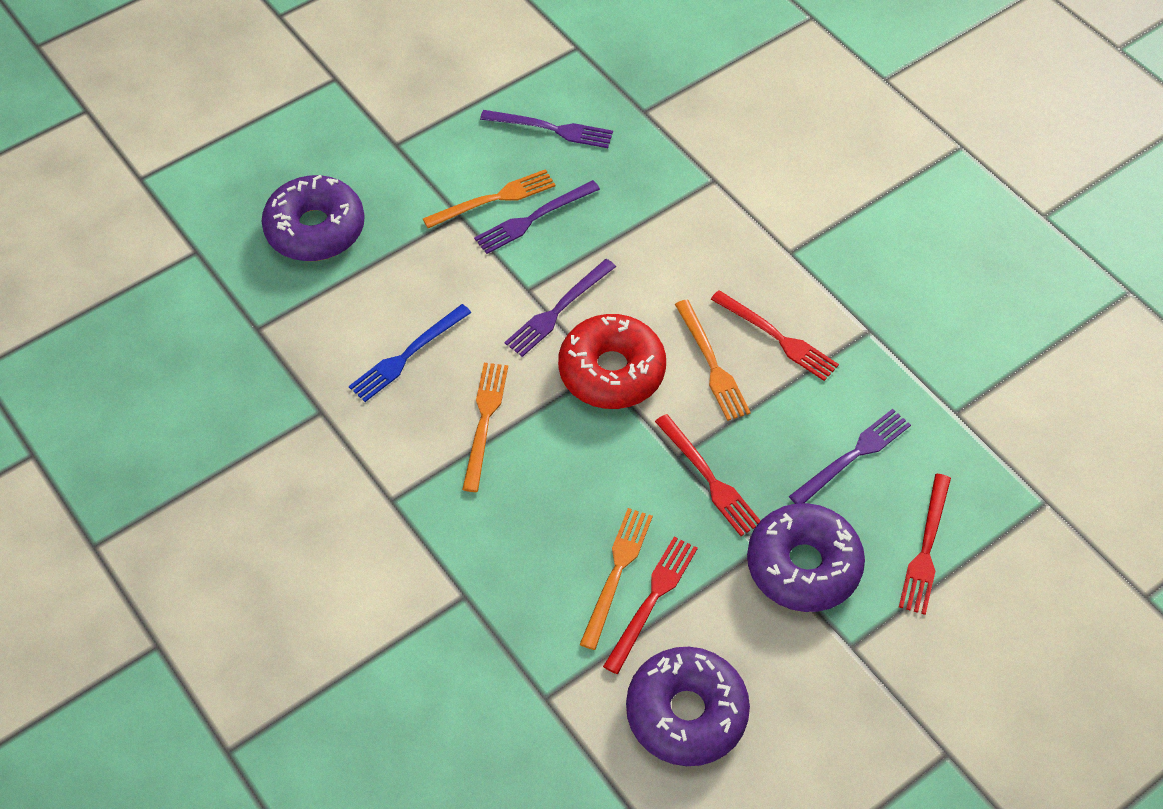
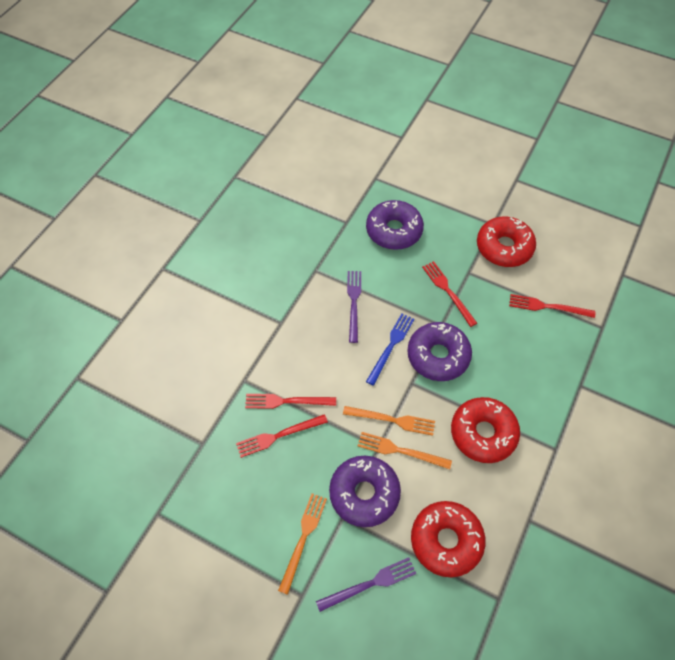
orange fork: 4 -> 3
purple fork: 4 -> 2
red donut: 1 -> 3

